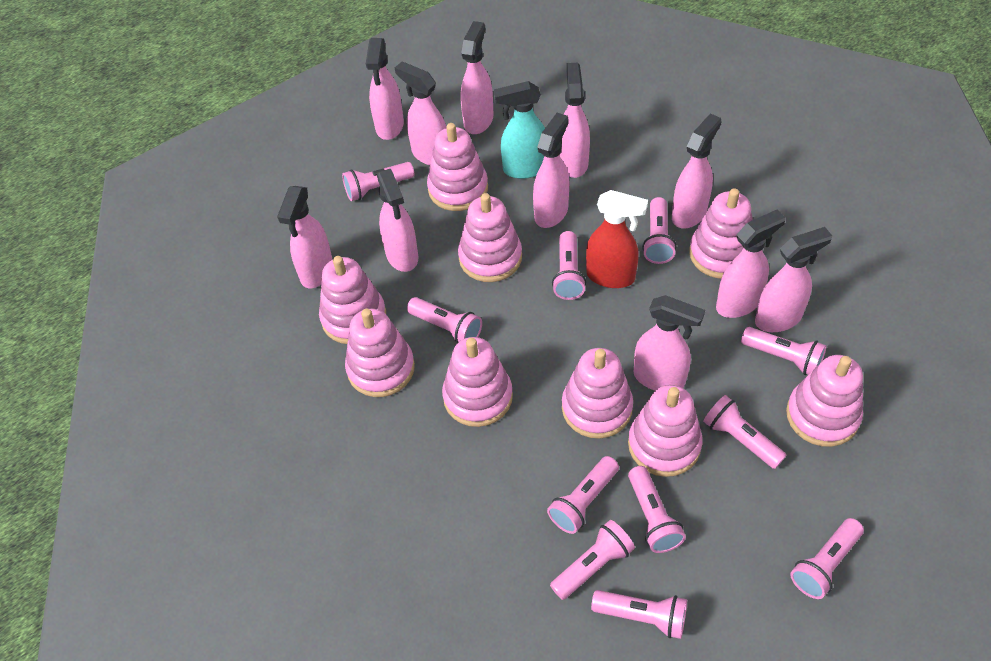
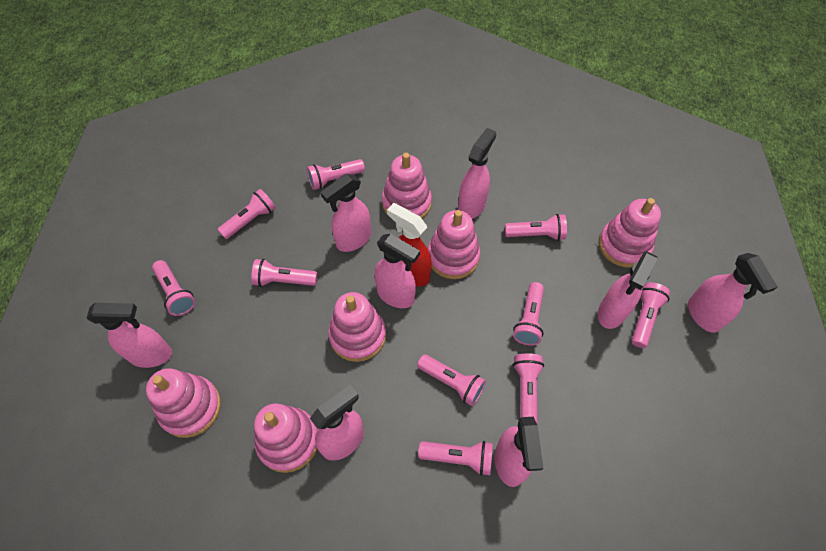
pink flashlight: 11 -> 10
pink spray bottle: 11 -> 8
pink stacking toy: 9 -> 6
turquoise spray bottle: 1 -> 0

